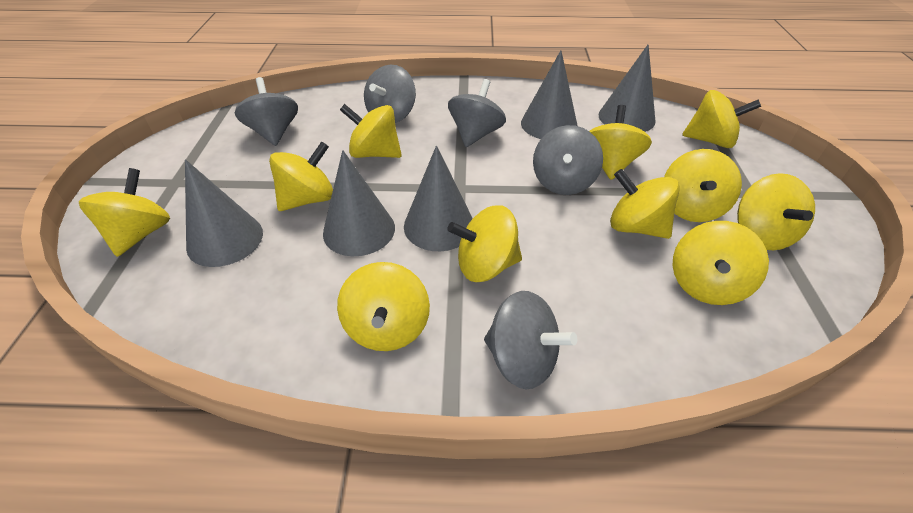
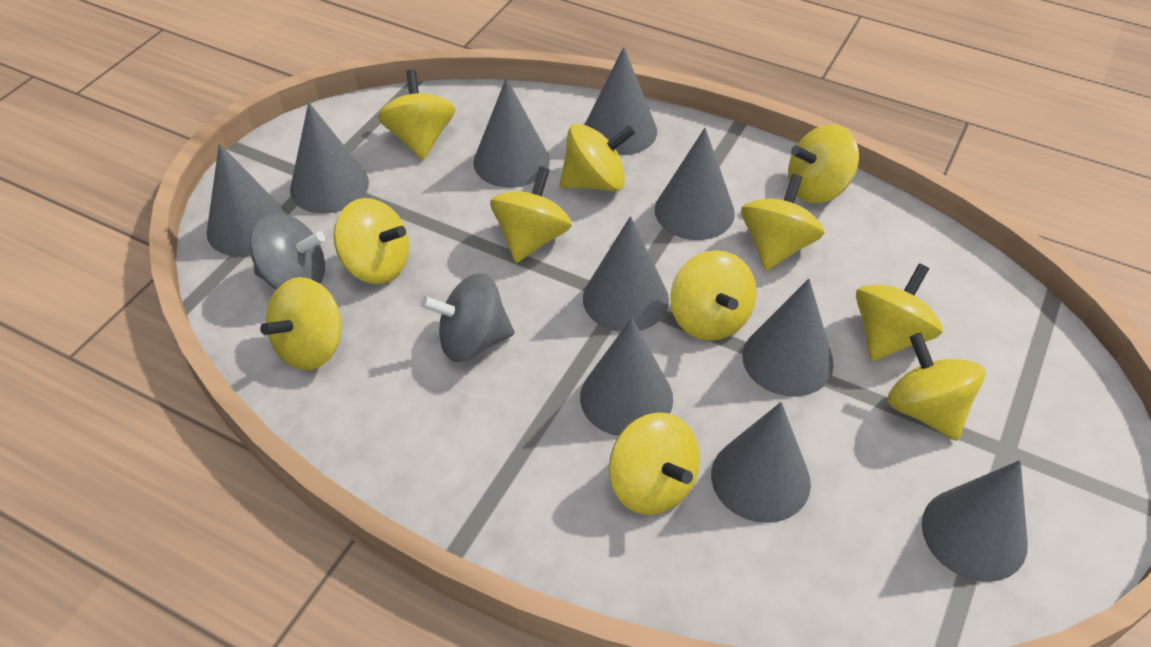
grey cone: 5 -> 10
grey spinning top: 5 -> 2

